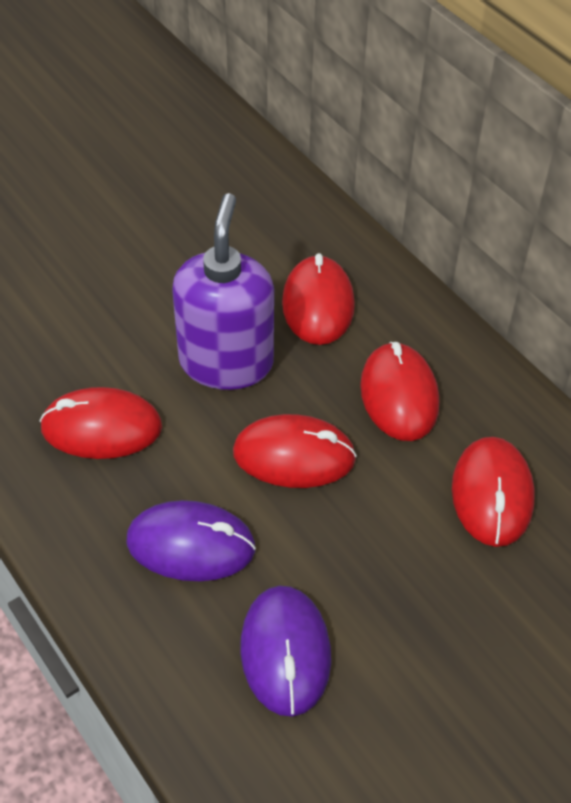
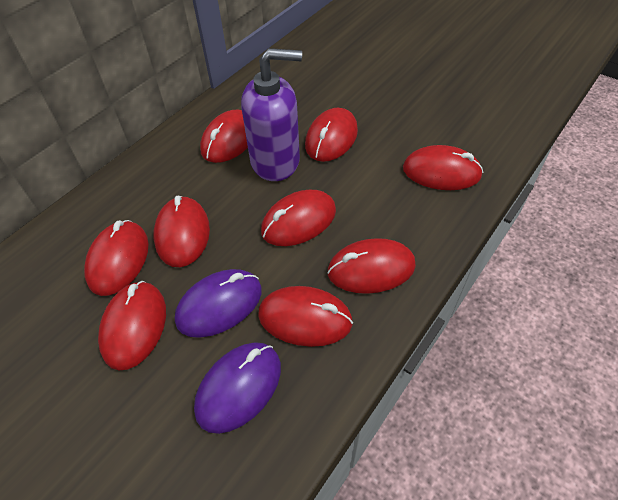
red mouse: 5 -> 9

